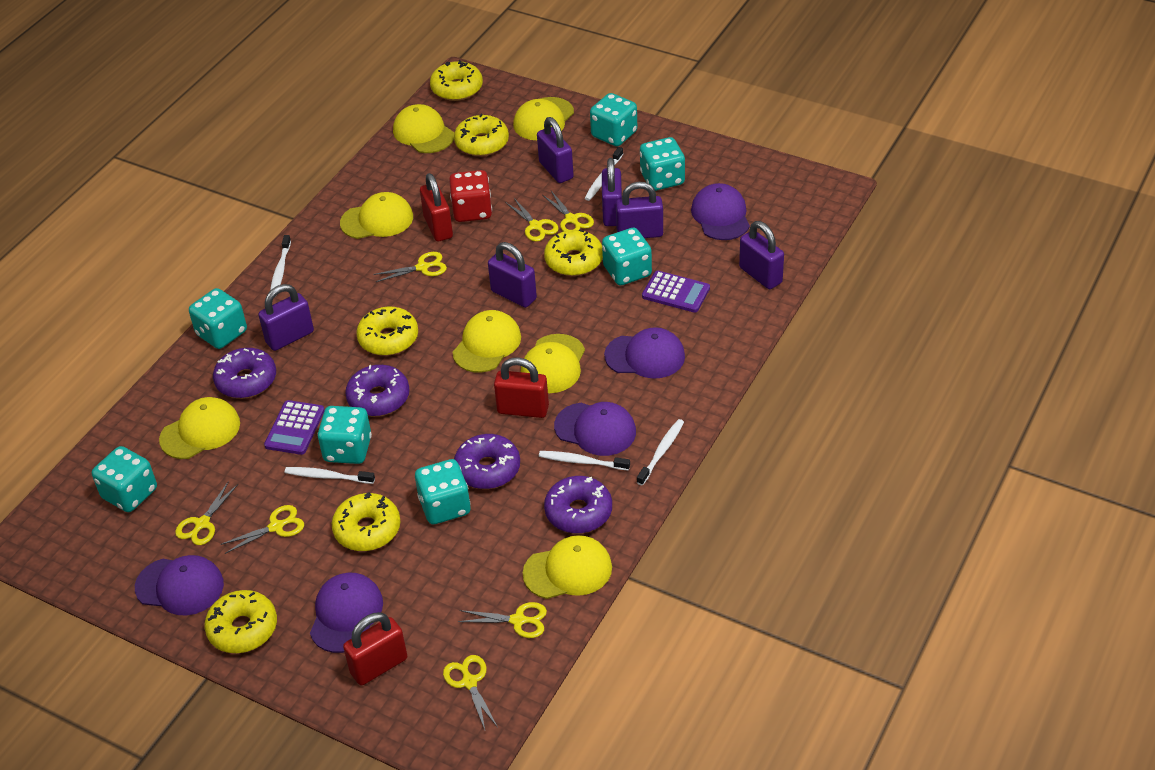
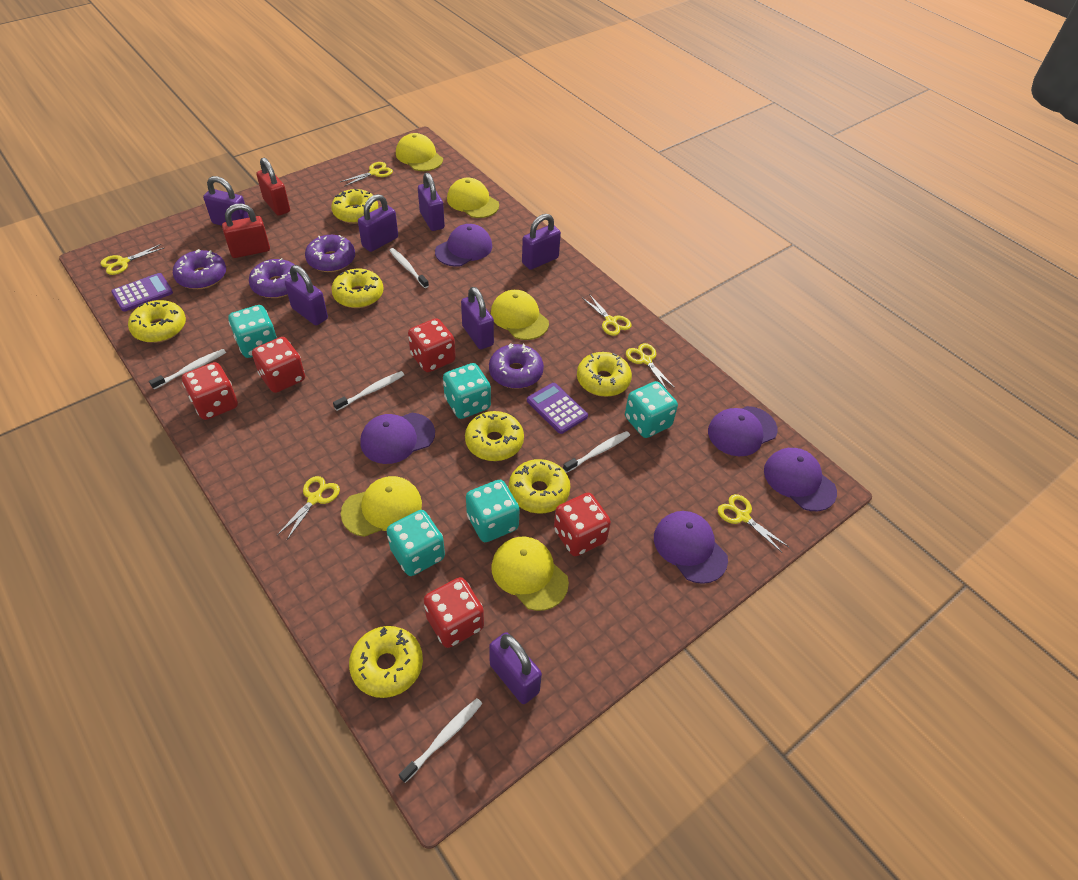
purple padlock: 6 -> 7
red dice: 1 -> 5
red padlock: 3 -> 2
turquoise dice: 7 -> 5
yellow cap: 7 -> 5
yellow donut: 6 -> 7
yellow scissors: 7 -> 6

